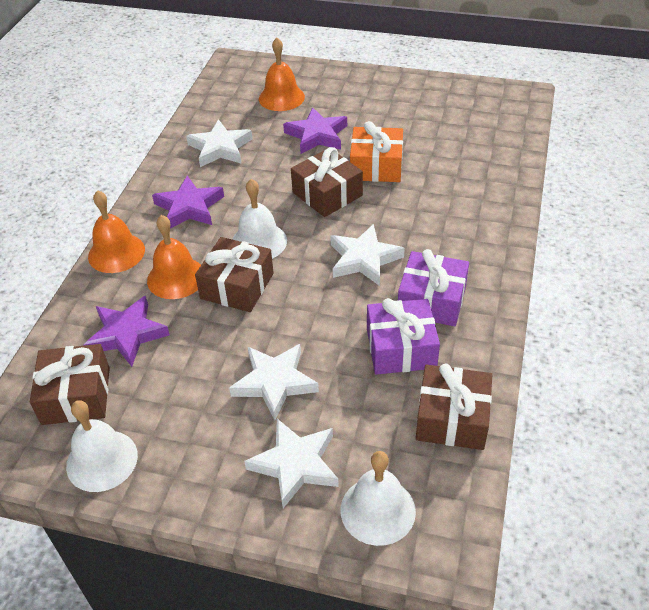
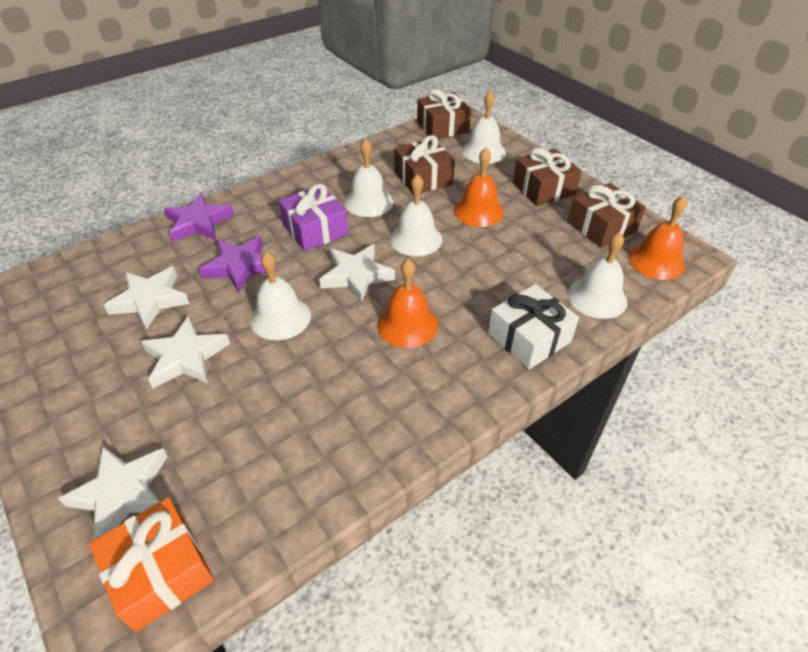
purple gift: 2 -> 1
purple star: 3 -> 2
white bell: 3 -> 5
white gift: 0 -> 1

